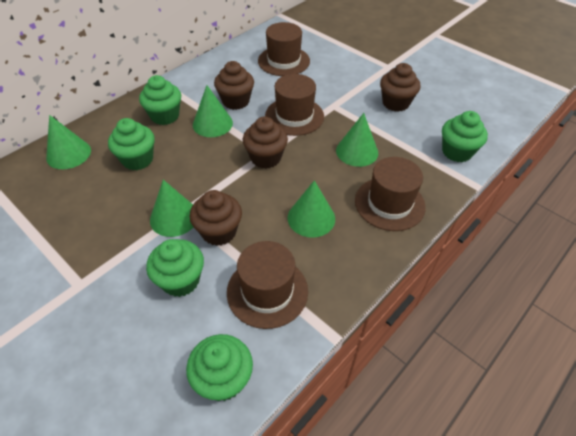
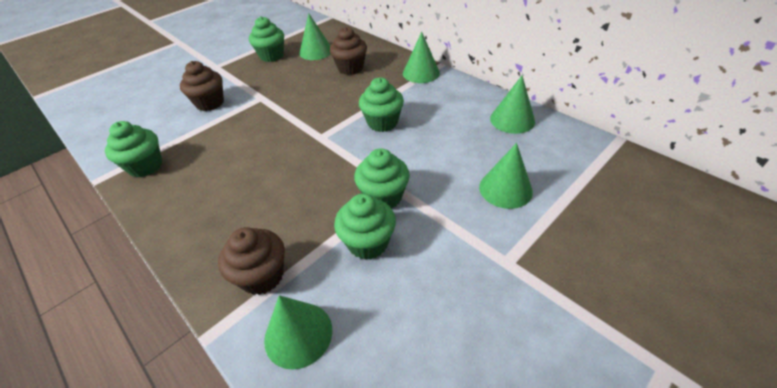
brown cupcake: 4 -> 3
brown hat: 4 -> 0

